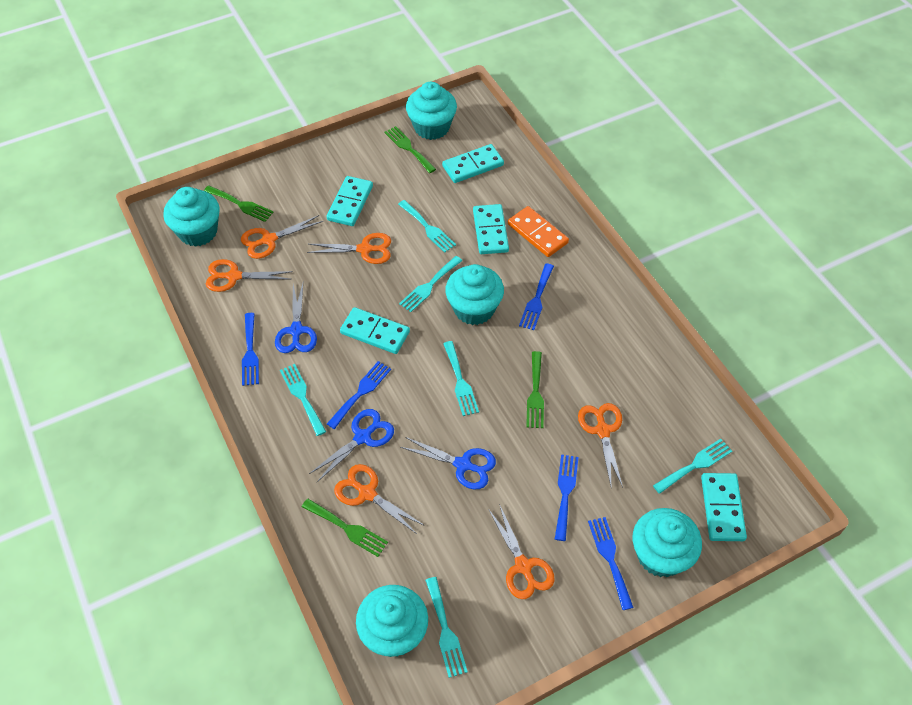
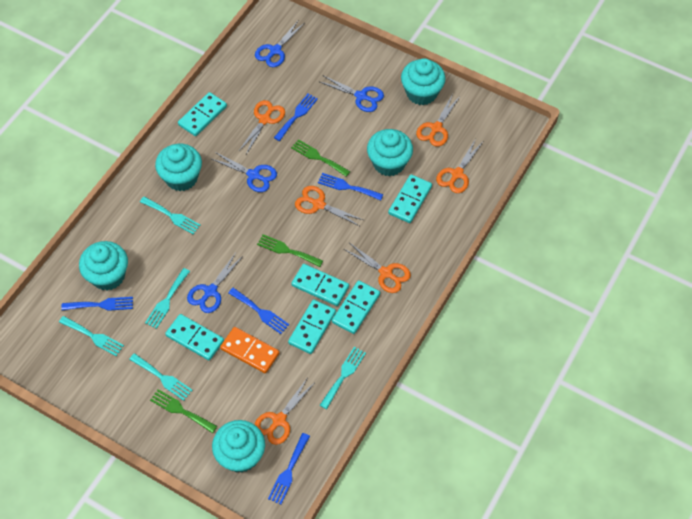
blue scissors: 3 -> 4
green fork: 4 -> 3
turquoise domino: 5 -> 6
turquoise fork: 6 -> 5

